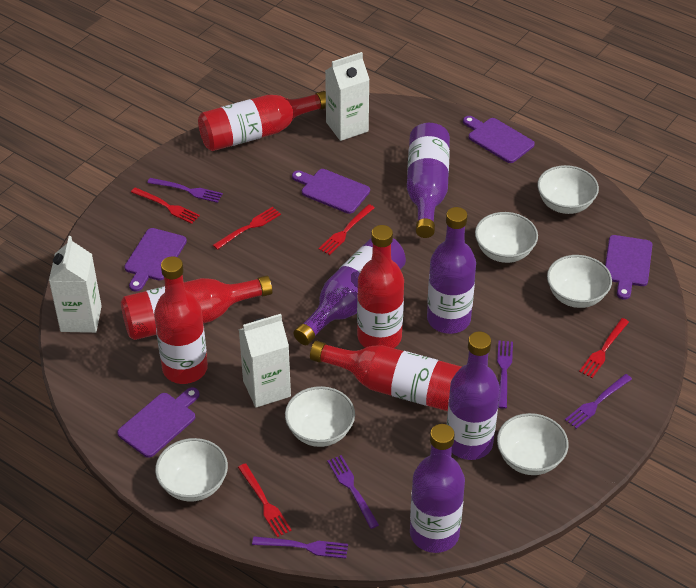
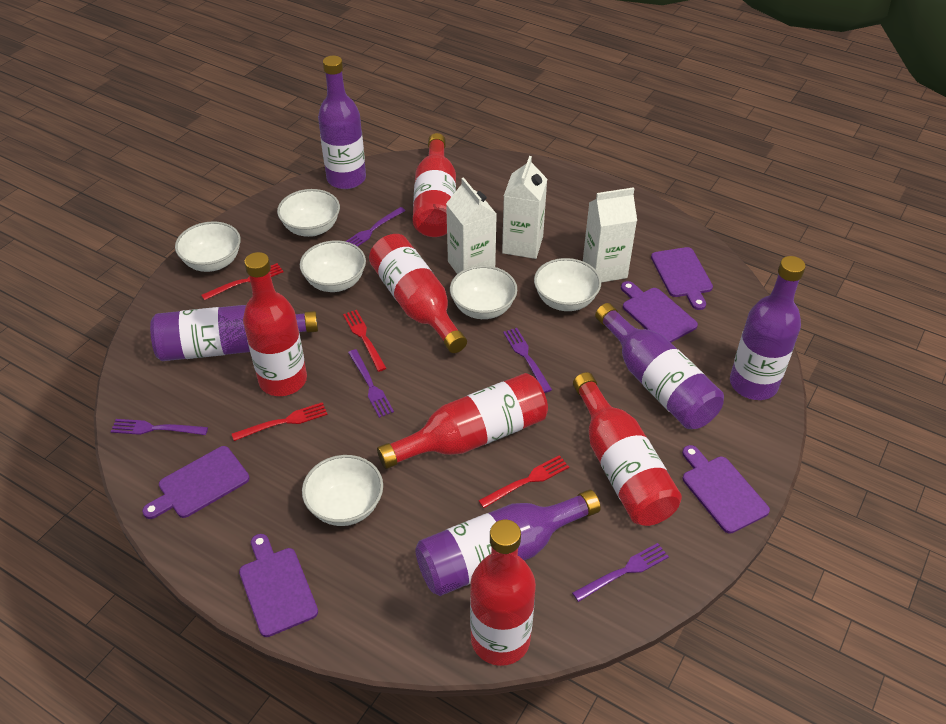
red bottle: 5 -> 6
red fork: 5 -> 4

